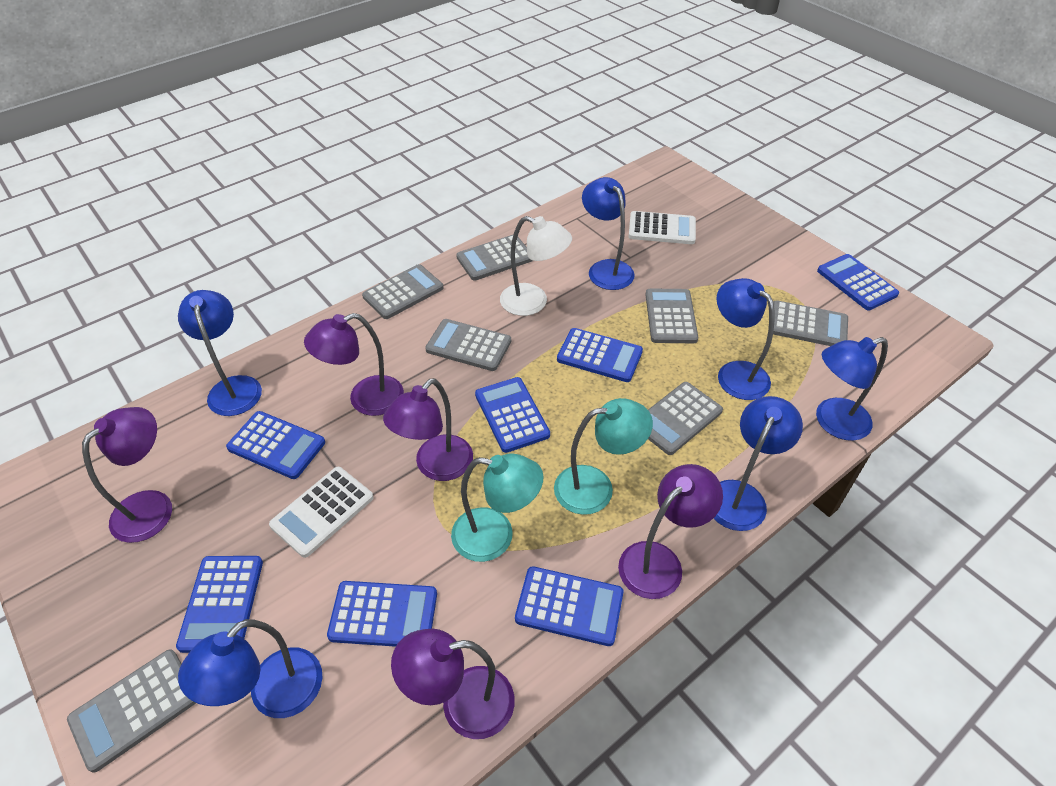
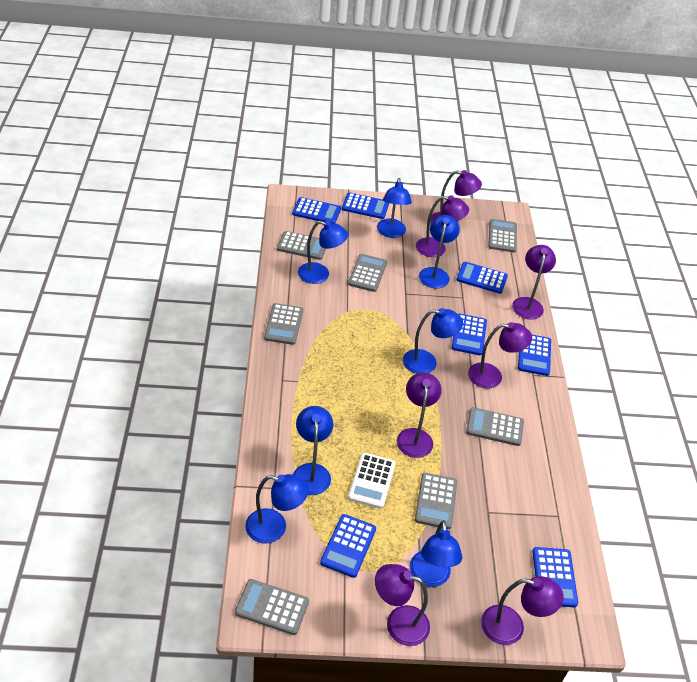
blue lamp: 6 -> 7
purple lamp: 5 -> 7
turquoise lamp: 2 -> 0
white calculator: 2 -> 1
white lamp: 1 -> 0

